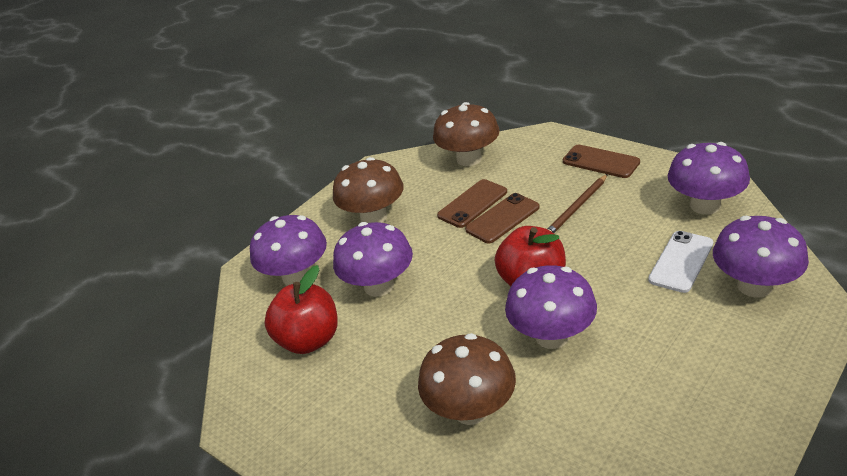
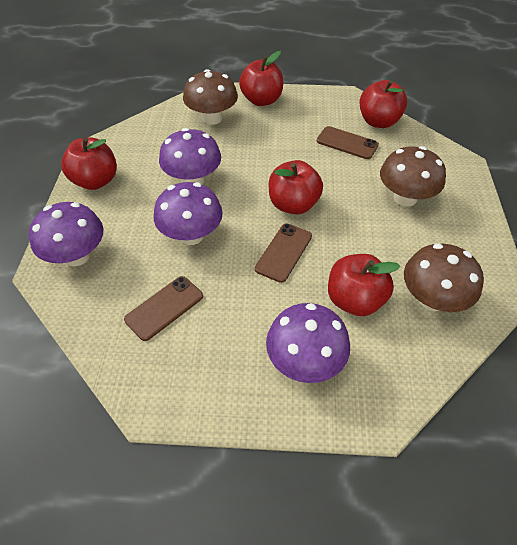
brown pencil: 1 -> 0
purple mushroom: 5 -> 4
red apple: 2 -> 5
white phone: 1 -> 0

